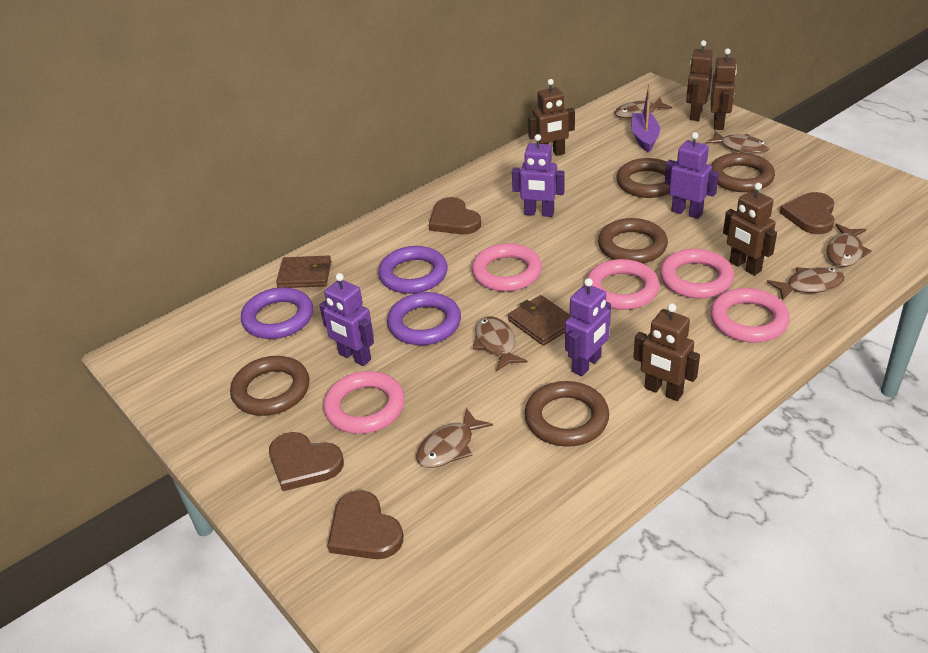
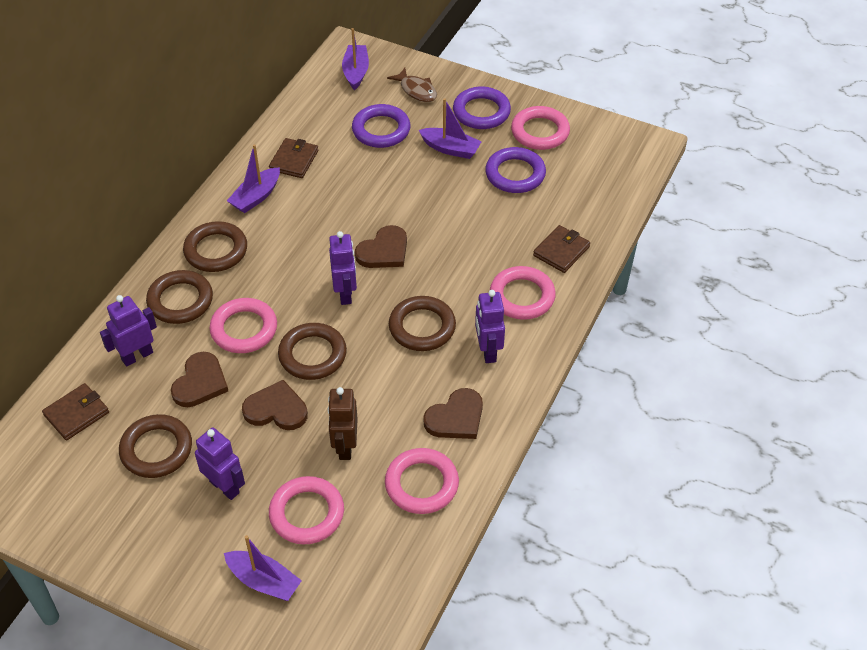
brown fish: 6 -> 1
brown robot: 5 -> 1
brown wallet: 2 -> 3
purple boat: 1 -> 4

